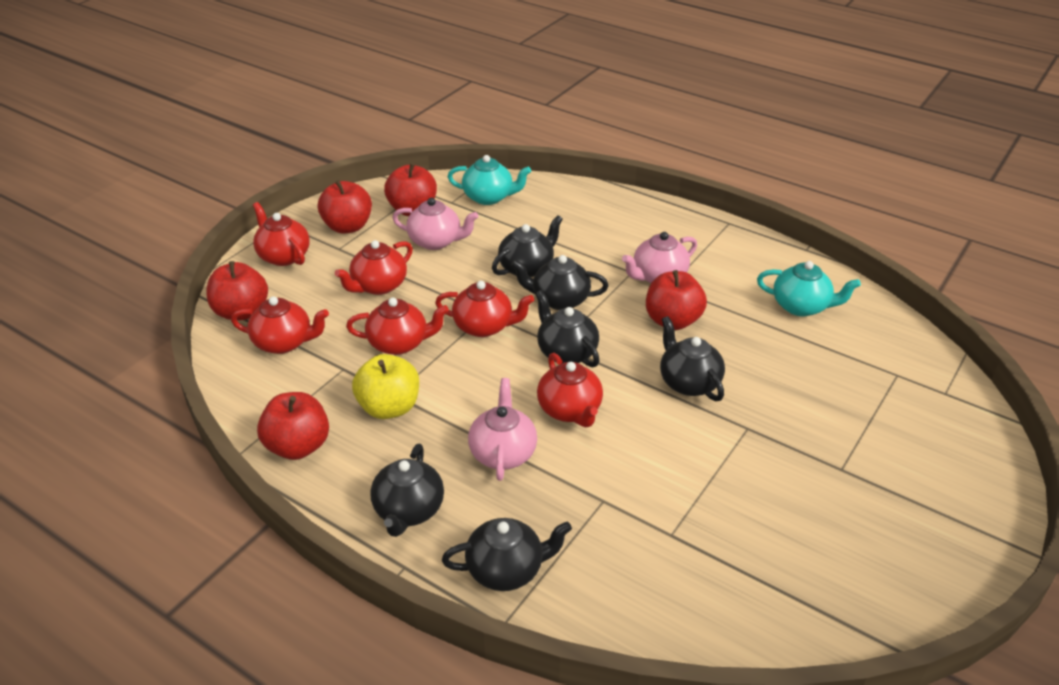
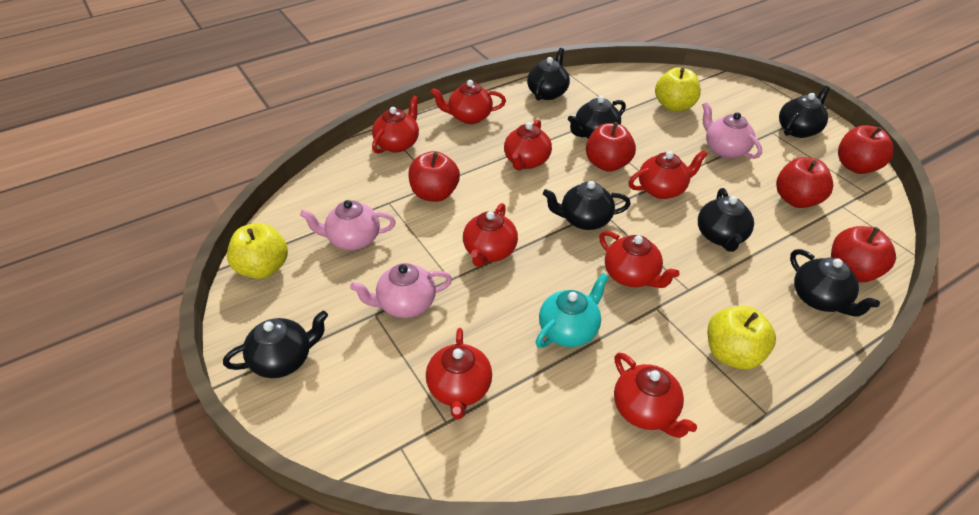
black teapot: 6 -> 7
red teapot: 6 -> 8
turquoise teapot: 2 -> 1
yellow apple: 1 -> 3

